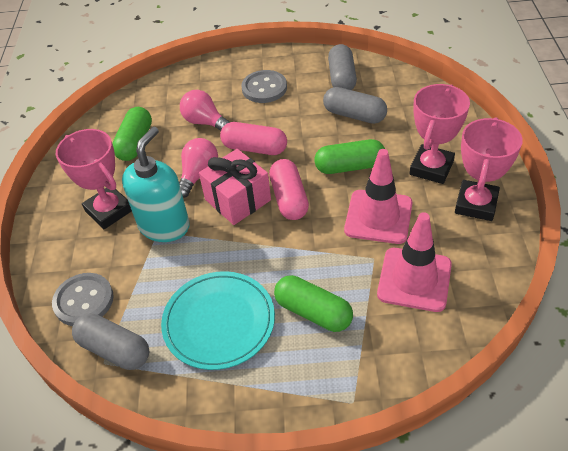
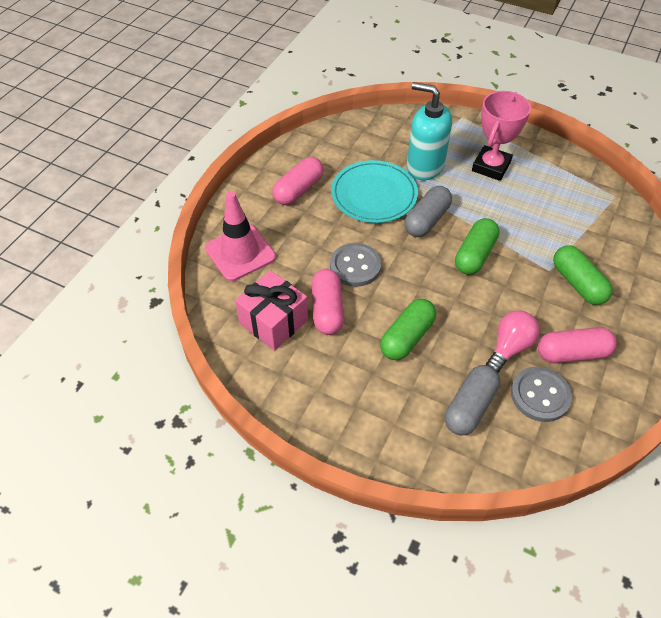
grey capsule: 3 -> 2
pink capsule: 2 -> 3
pink light bulb: 2 -> 1
pink traffic cone: 2 -> 1
pink trophy: 3 -> 1

